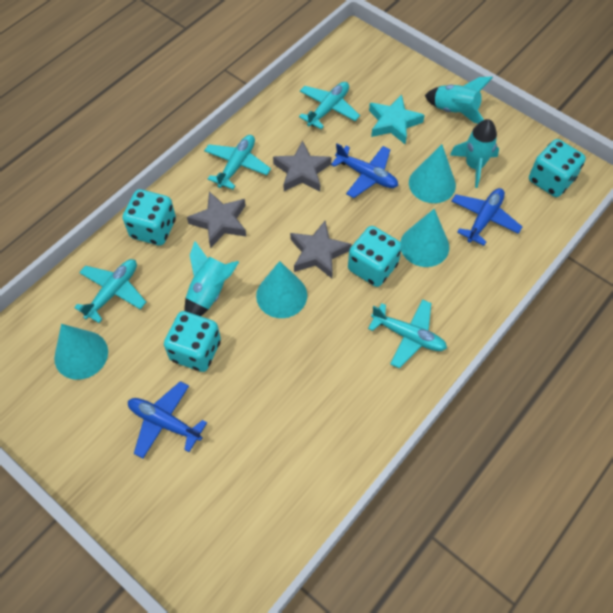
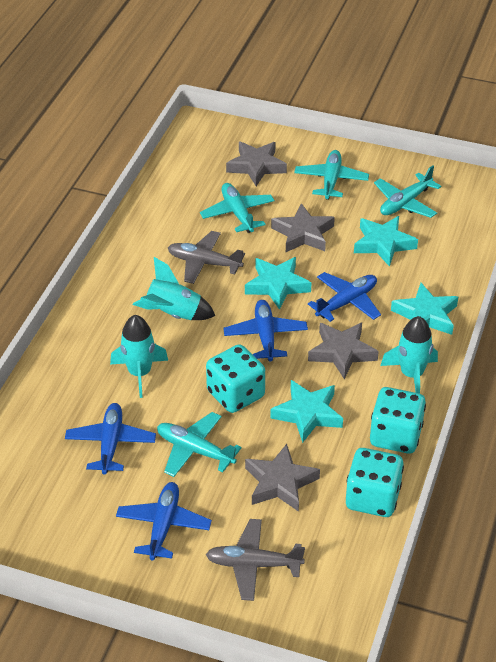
blue plane: 3 -> 4
grey plane: 0 -> 2
grey star: 3 -> 4
turquoise cone: 4 -> 0
turquoise dice: 4 -> 3
turquoise star: 1 -> 4

